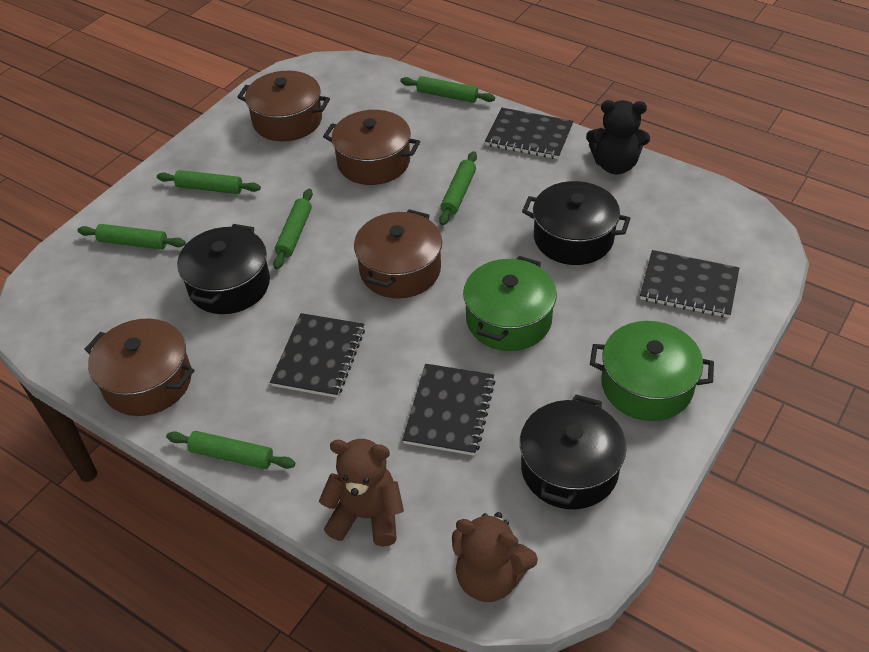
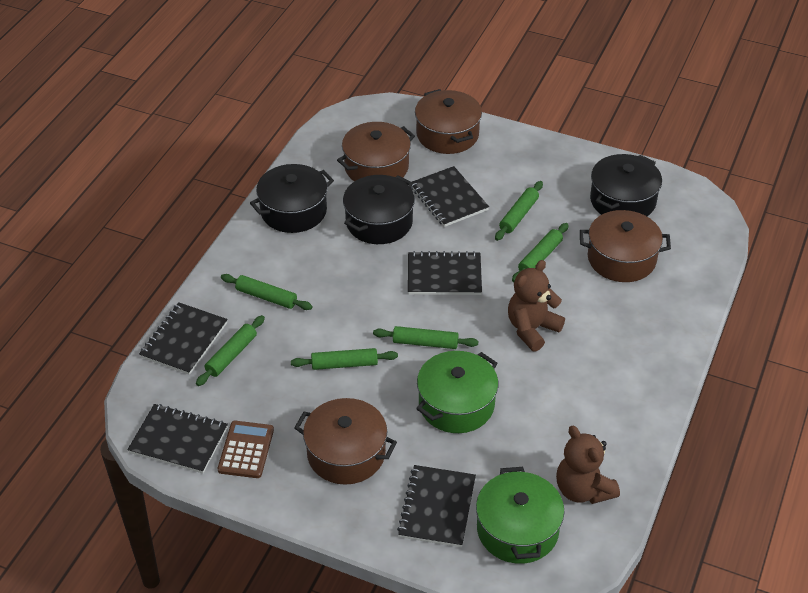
black notebook: 4 -> 5
black teddy bear: 1 -> 0
brown calculator: 0 -> 1

